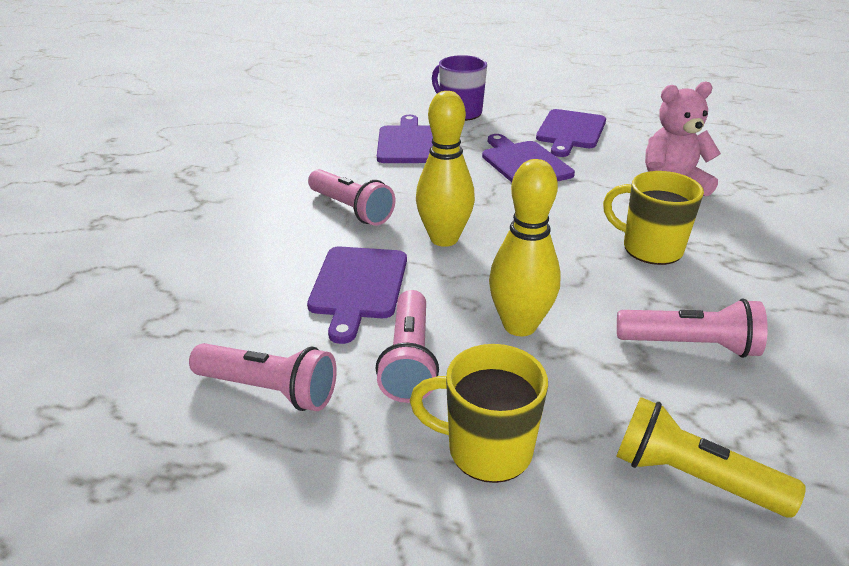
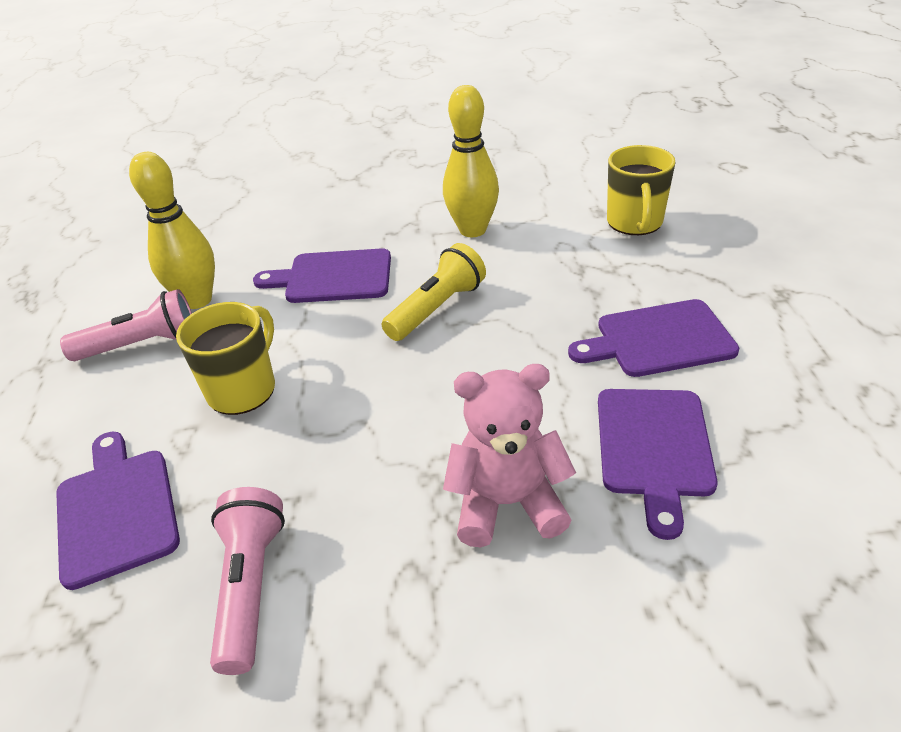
pink flashlight: 4 -> 2
purple mug: 1 -> 0

